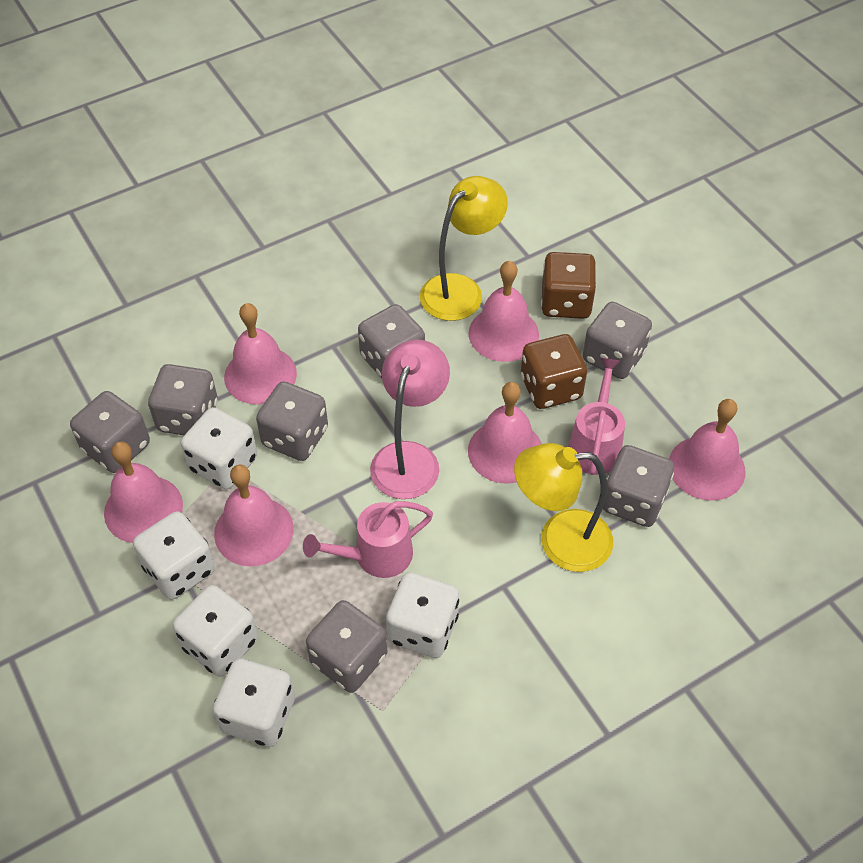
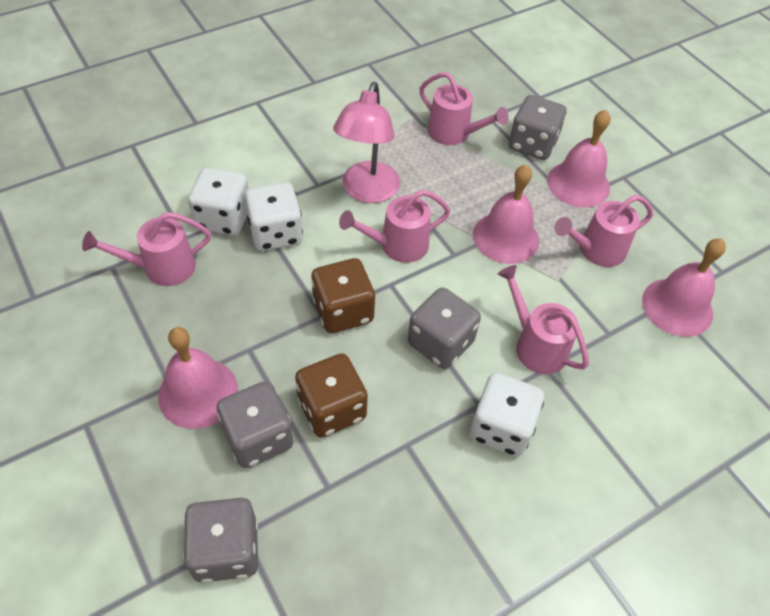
grey dice: 7 -> 4
pink bell: 6 -> 4
pink watering can: 2 -> 5
white dice: 5 -> 3
yellow lamp: 2 -> 0

